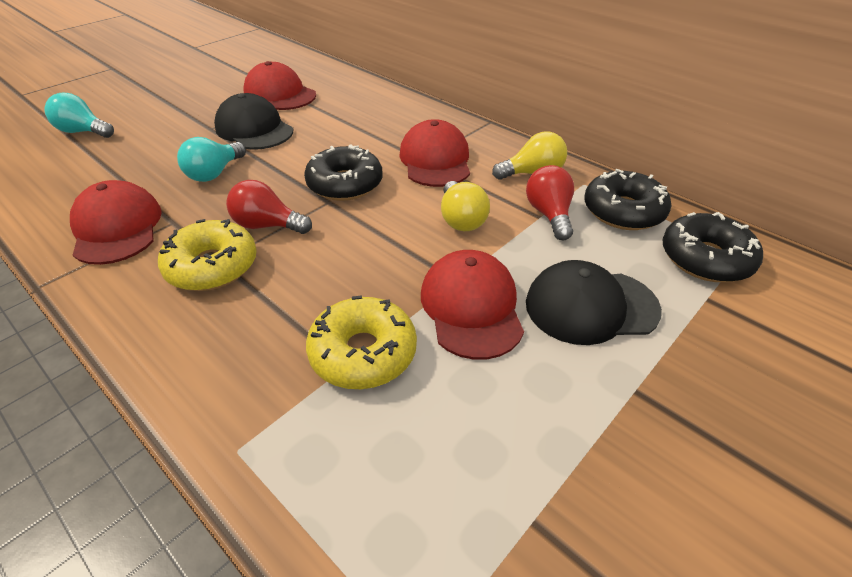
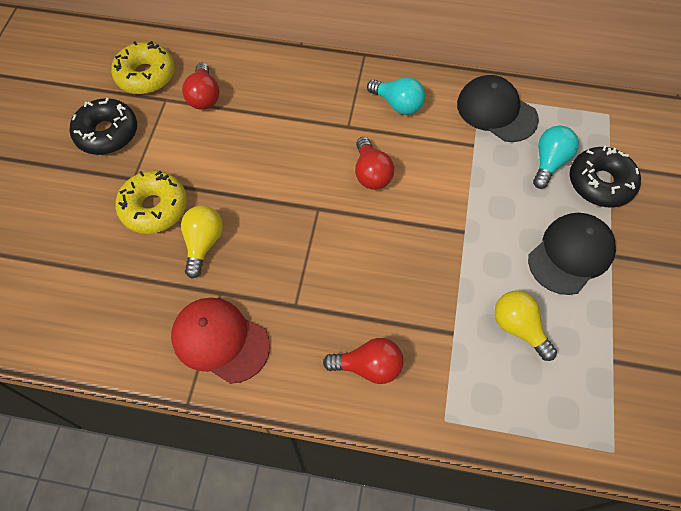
black donut: 3 -> 2
red cap: 4 -> 1
red light bulb: 2 -> 3

